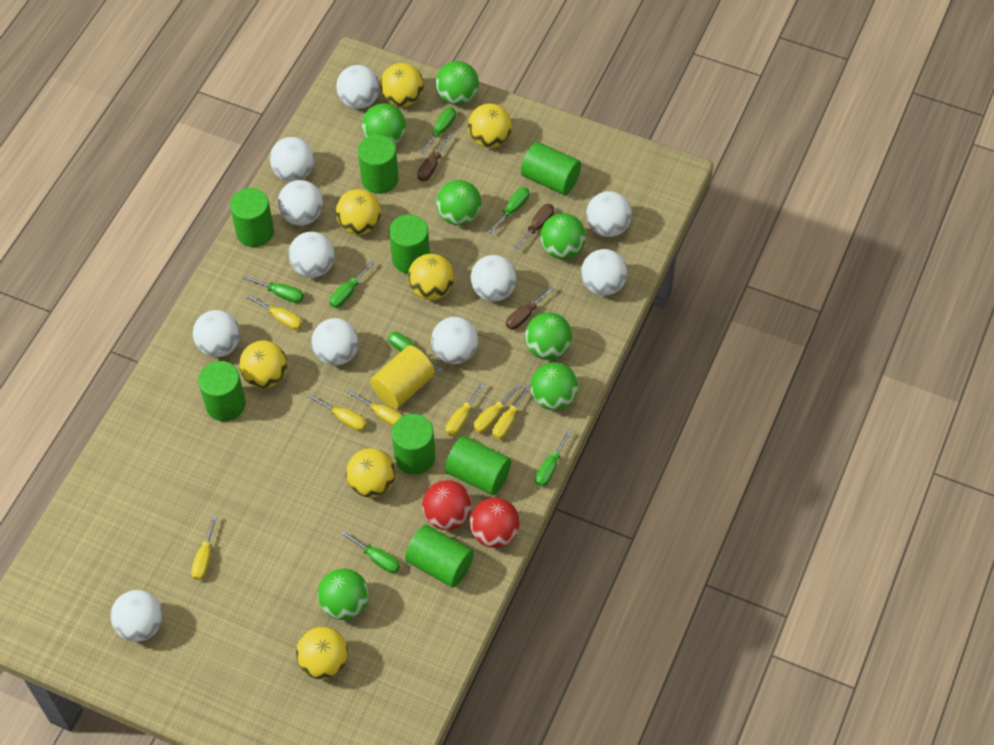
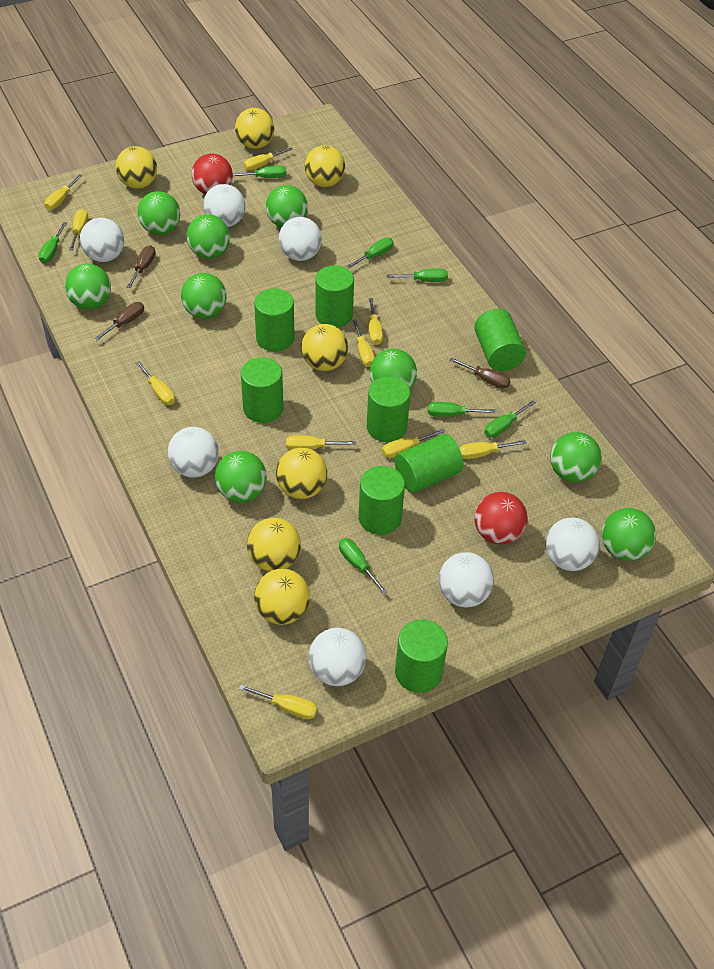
green ball: 7 -> 9
white ball: 11 -> 7
yellow cylinder: 1 -> 0
yellow screwdriver: 7 -> 10

